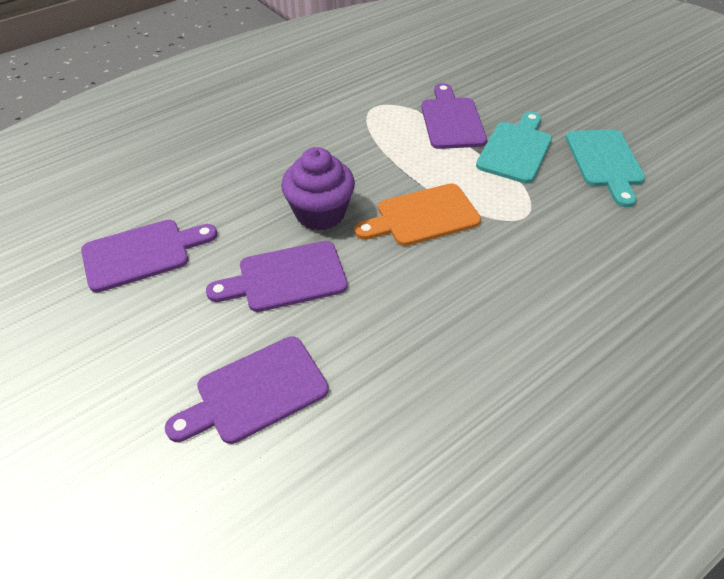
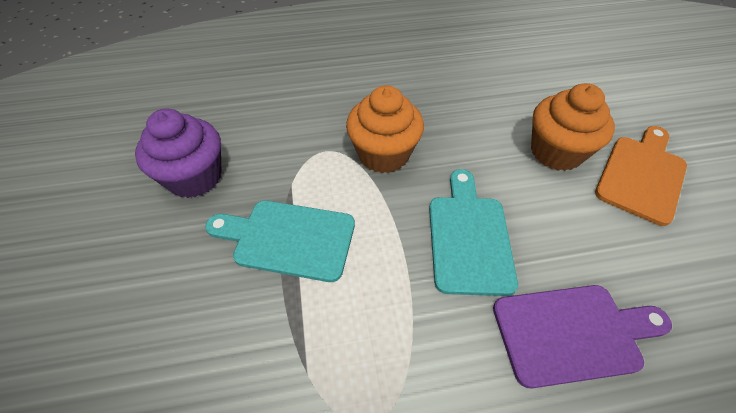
orange cupcake: 0 -> 2
purple cutting board: 4 -> 1

